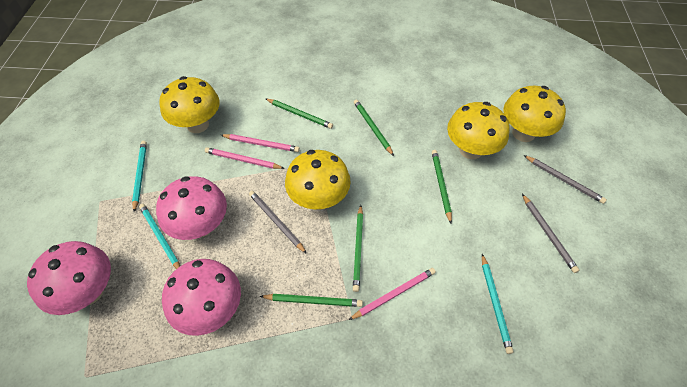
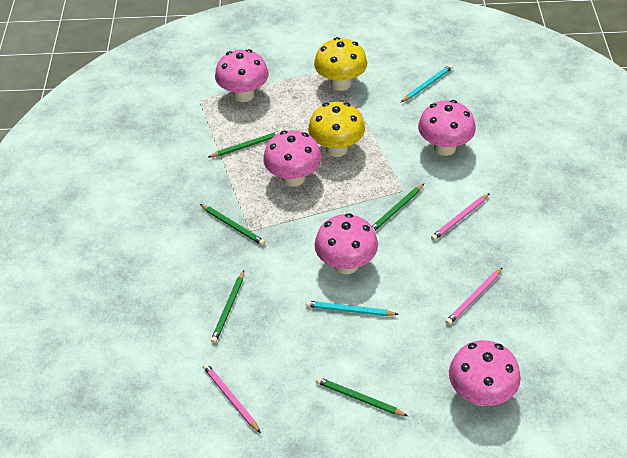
grey pencil: 3 -> 0
pink mushroom: 3 -> 5
turquoise pencil: 3 -> 2
yellow mushroom: 4 -> 2

